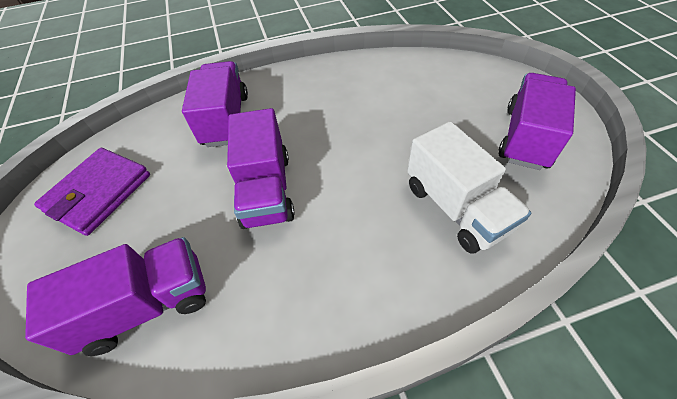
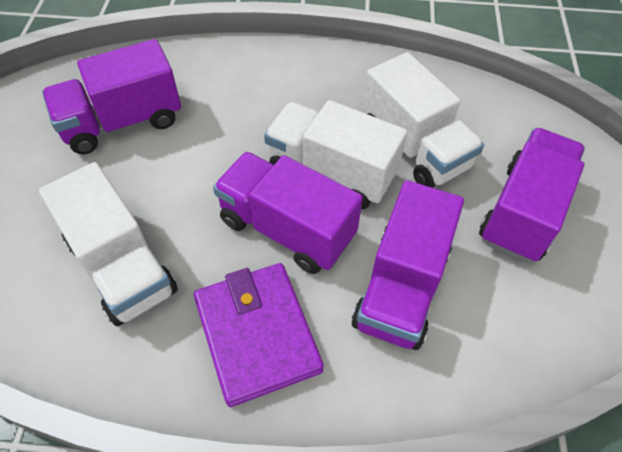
white truck: 1 -> 3

